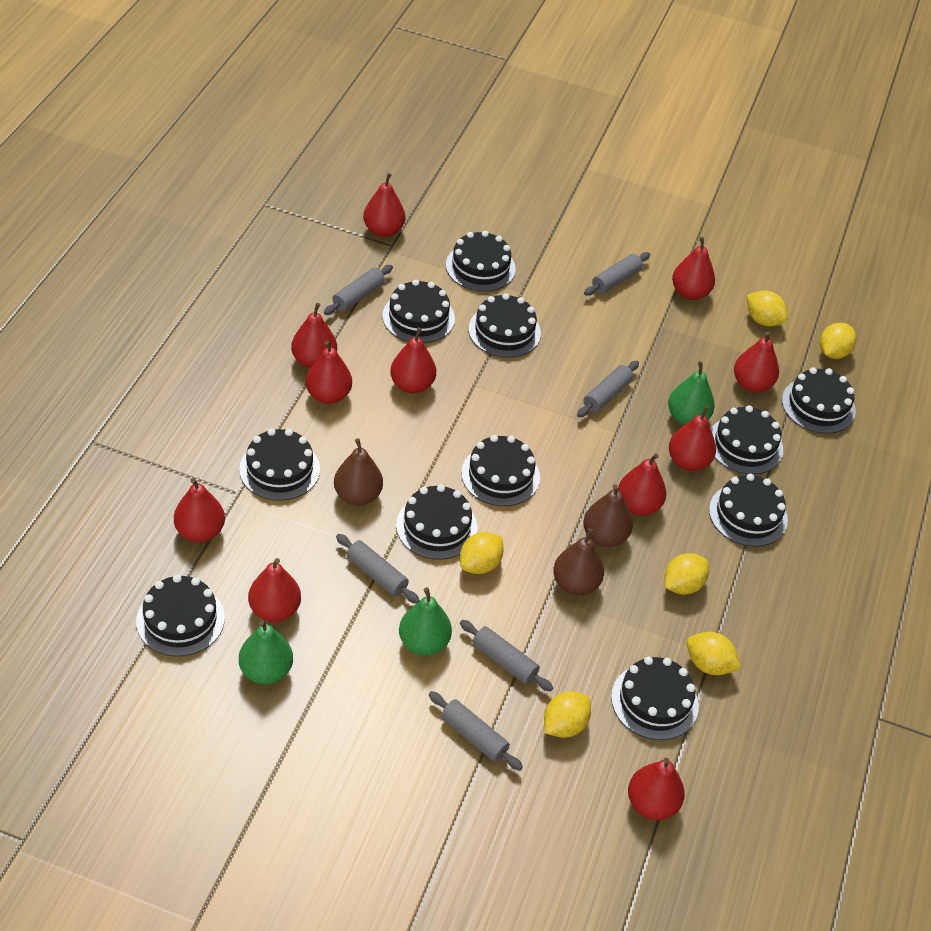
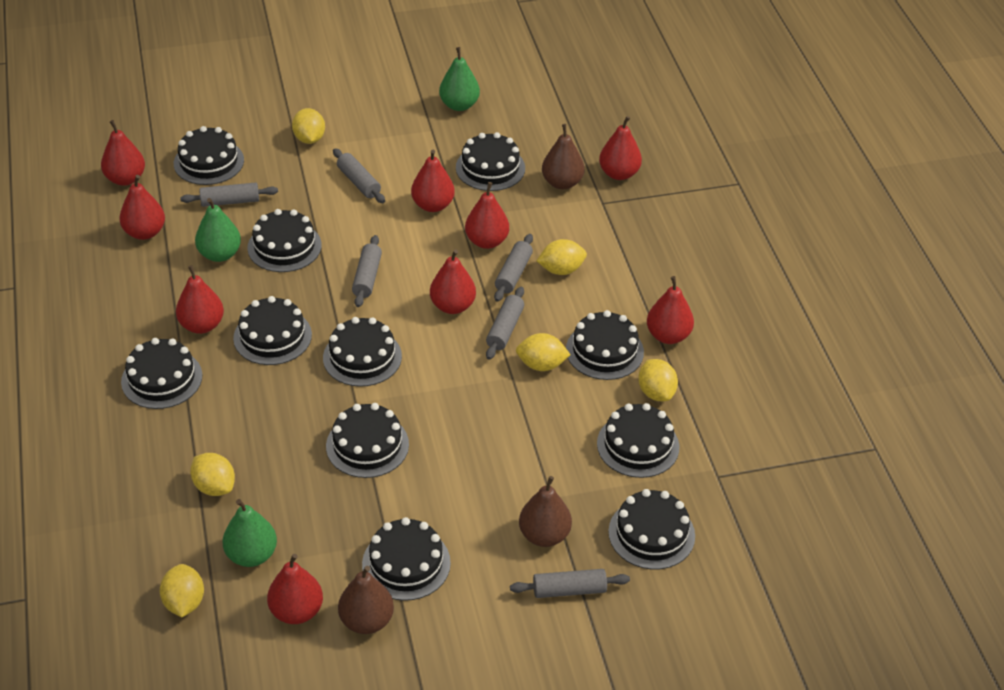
red pear: 11 -> 9

